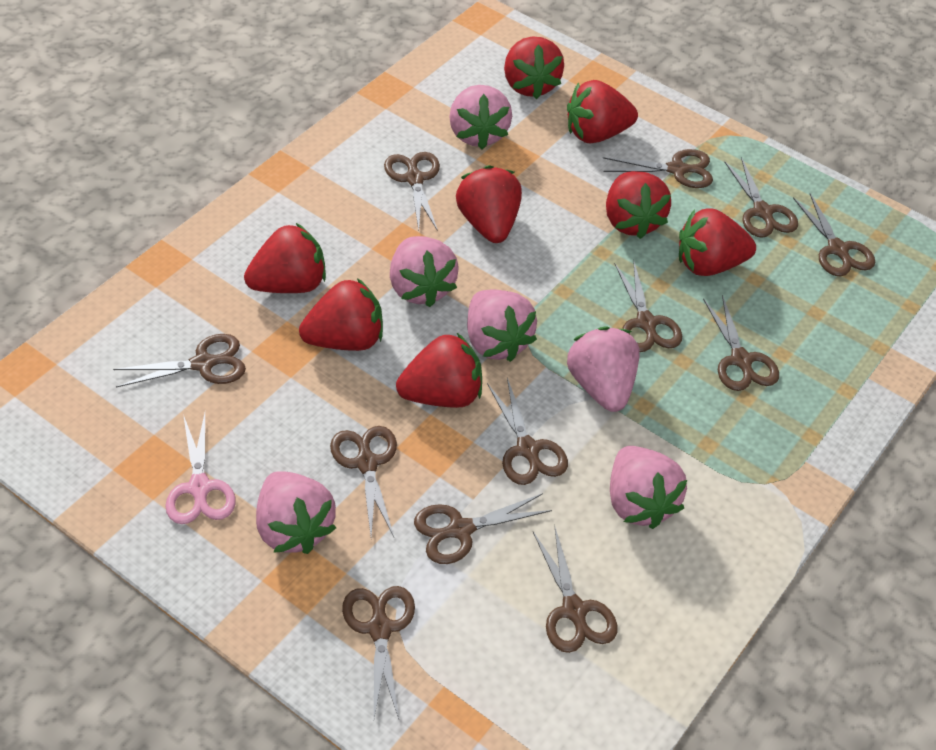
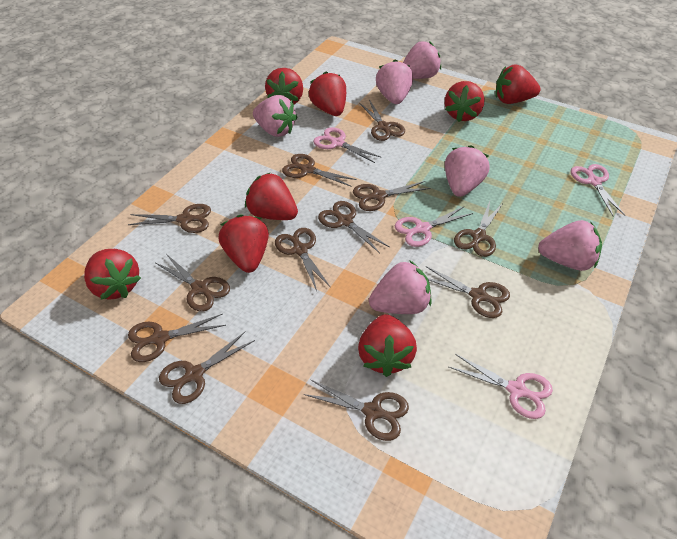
pink scissors: 1 -> 4

